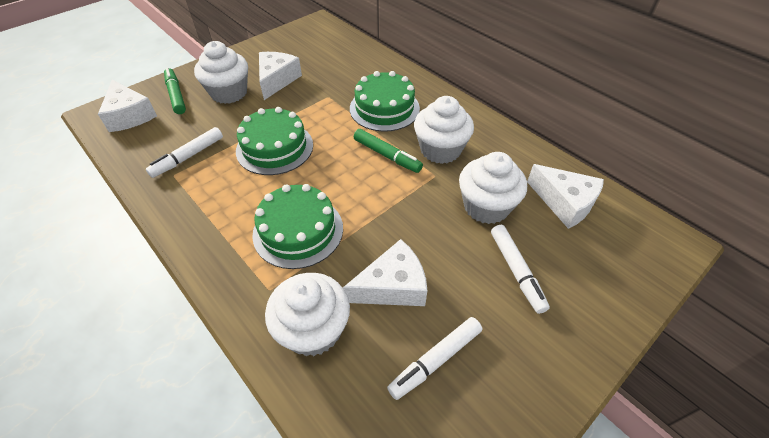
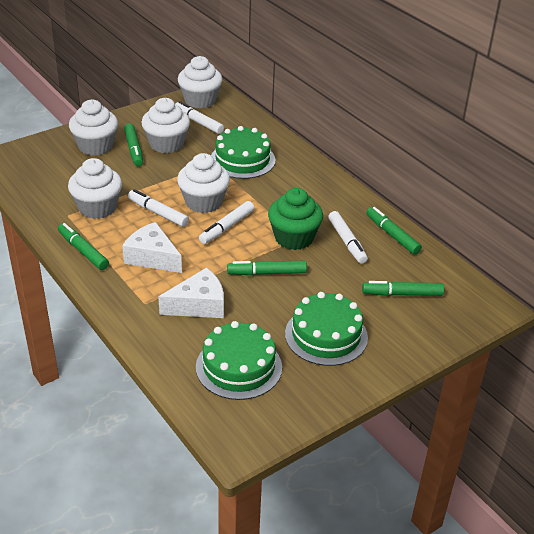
green cupcake: 0 -> 1
green marker: 2 -> 5
white cheese: 4 -> 2
white cupcake: 4 -> 5
white marker: 3 -> 4

